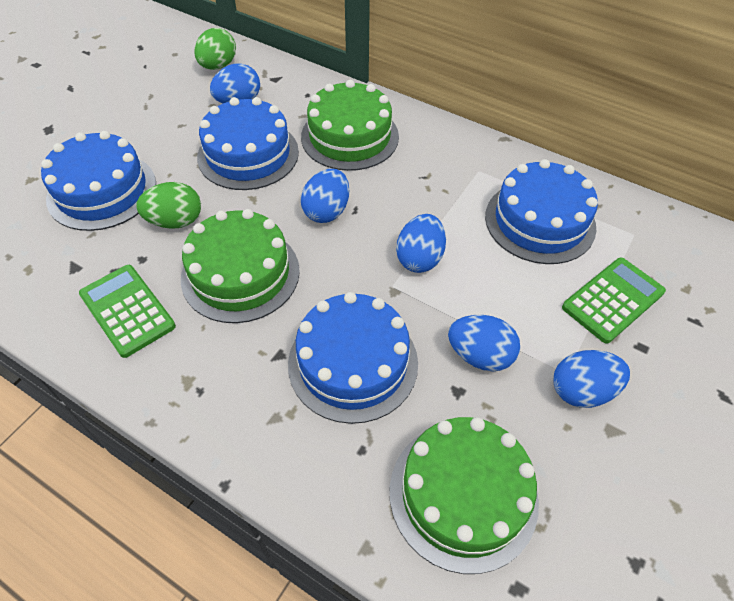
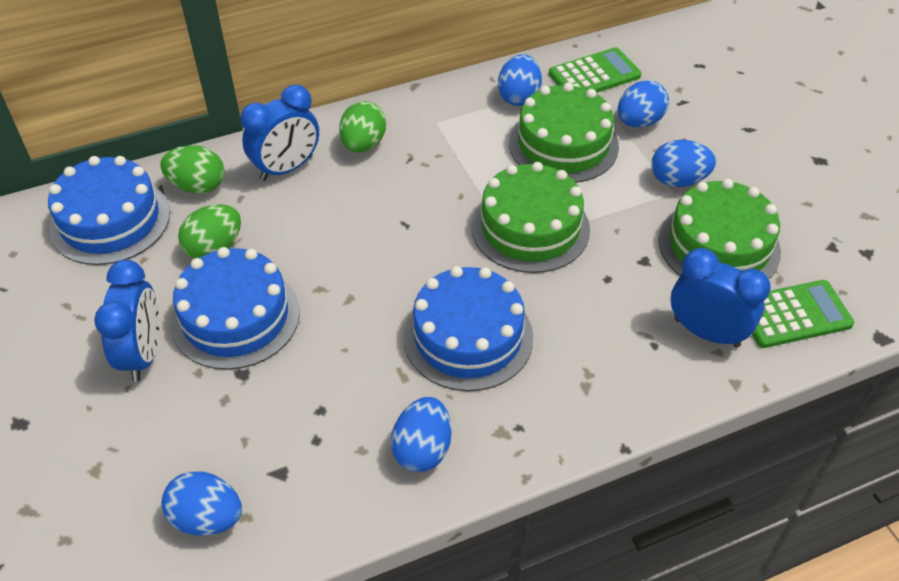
blue cake: 4 -> 3
blue clock: 0 -> 3
green egg: 2 -> 3

